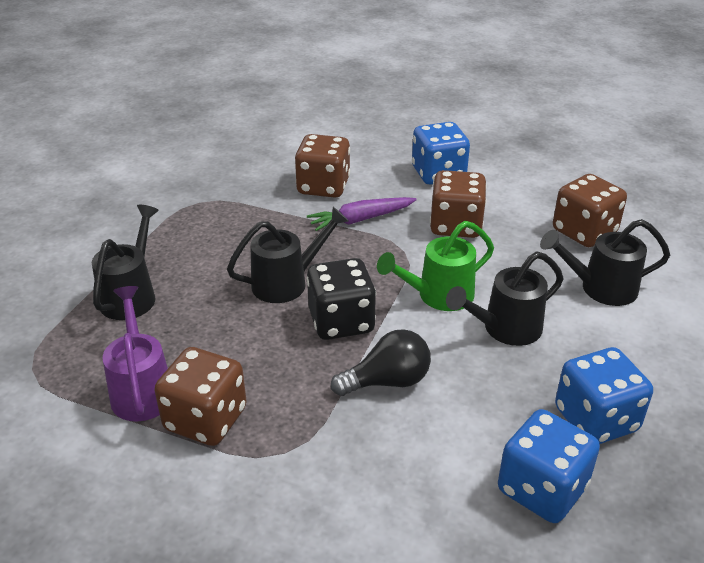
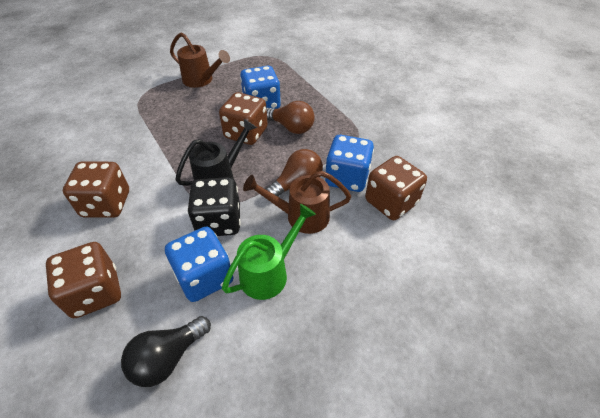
black watering can: 4 -> 1
brown light bulb: 0 -> 2
brown watering can: 0 -> 2
purple carrot: 1 -> 0
purple watering can: 1 -> 0

